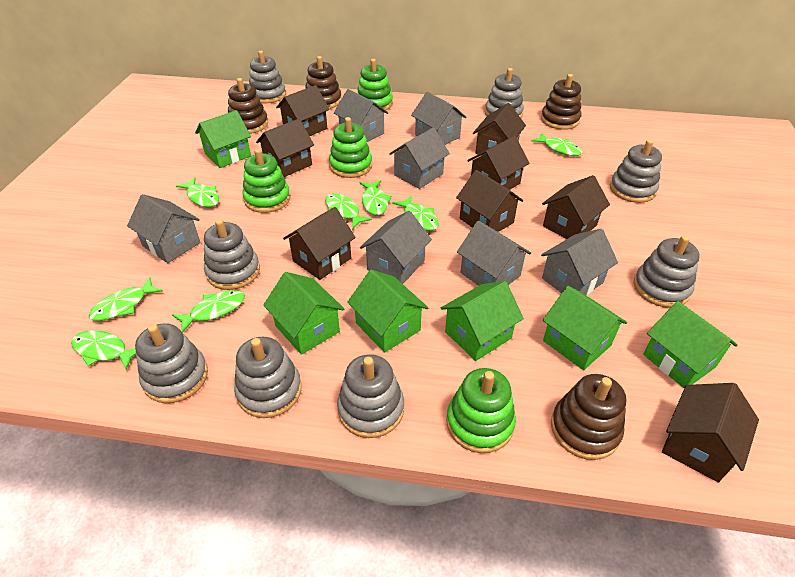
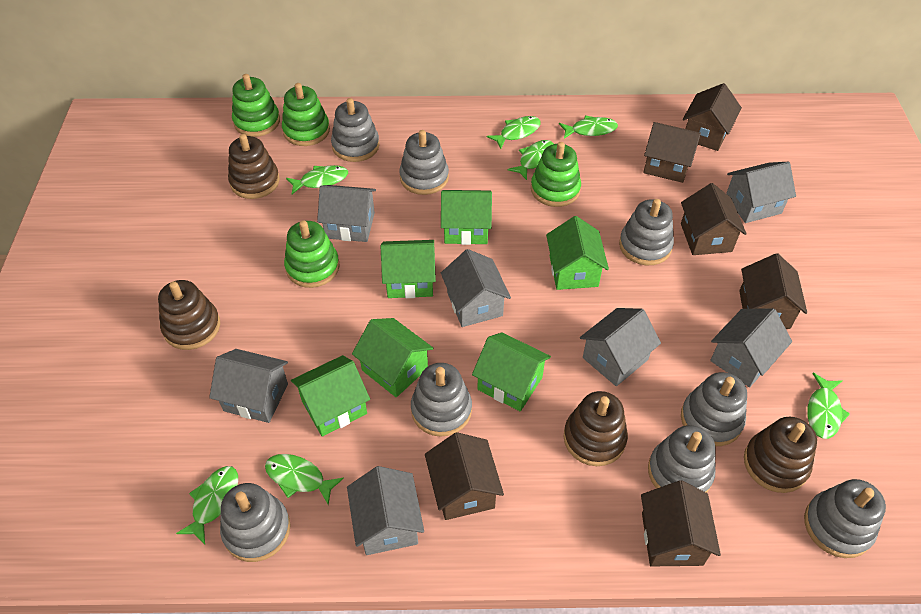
brown house: 8 -> 6
green fish: 8 -> 7

